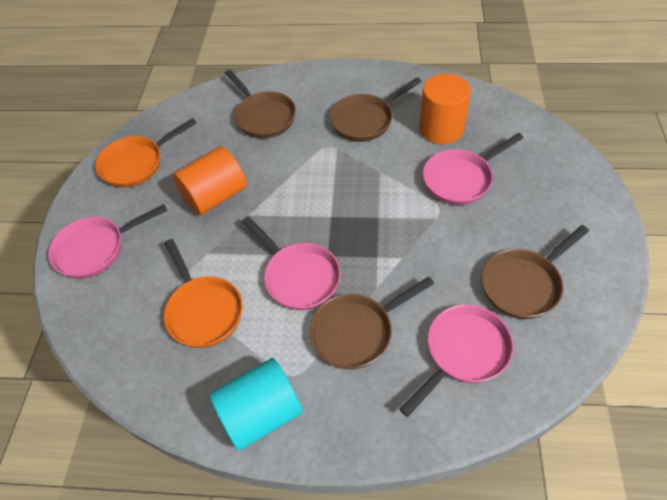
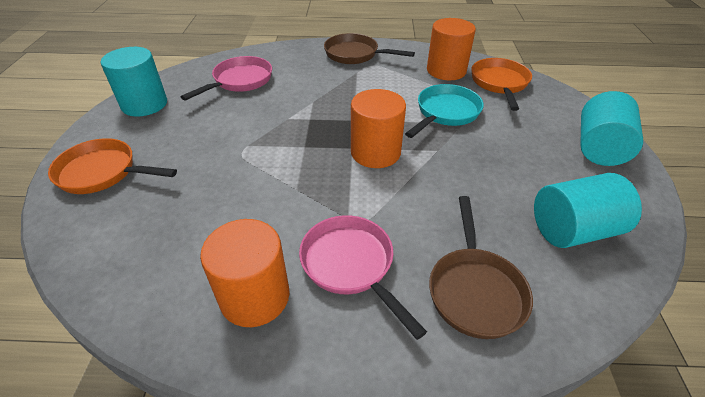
brown pan: 4 -> 2
orange cylinder: 2 -> 3
pink pan: 4 -> 2
turquoise cylinder: 1 -> 3
turquoise pan: 0 -> 1

